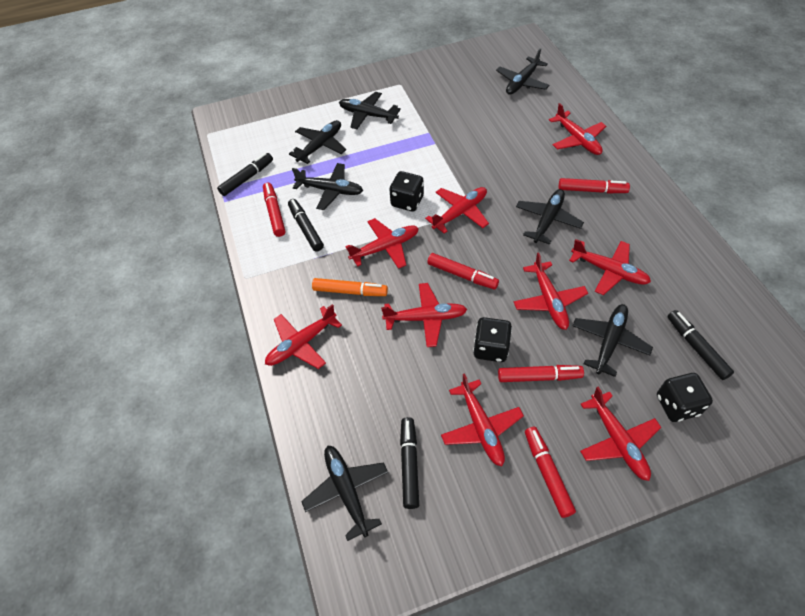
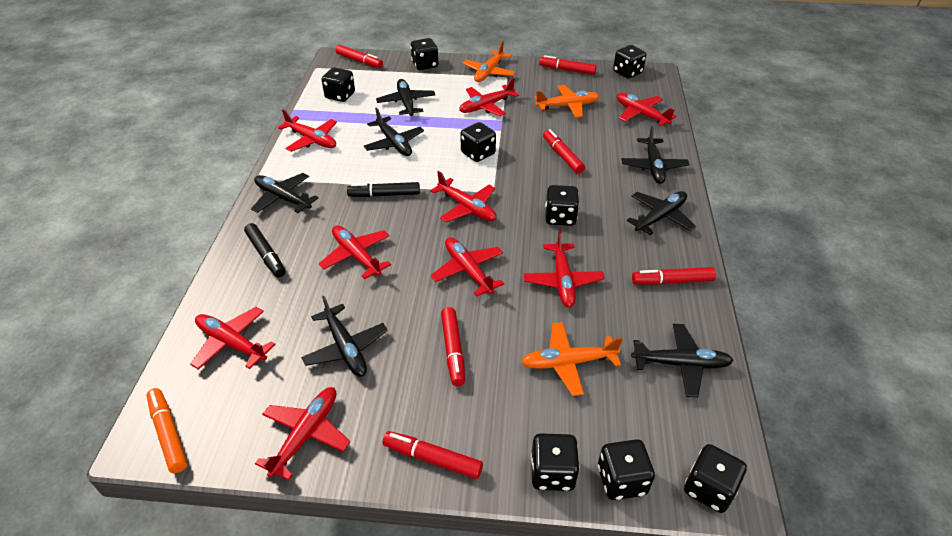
black dice: 3 -> 8
black marker: 4 -> 2
orange plane: 0 -> 3
red marker: 5 -> 6

